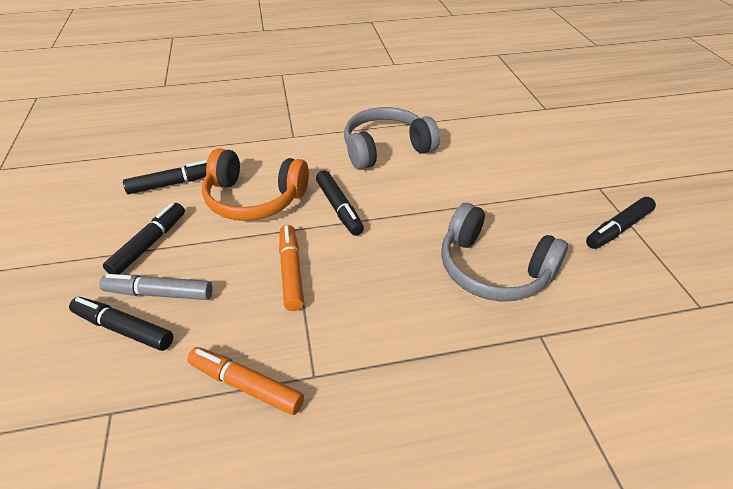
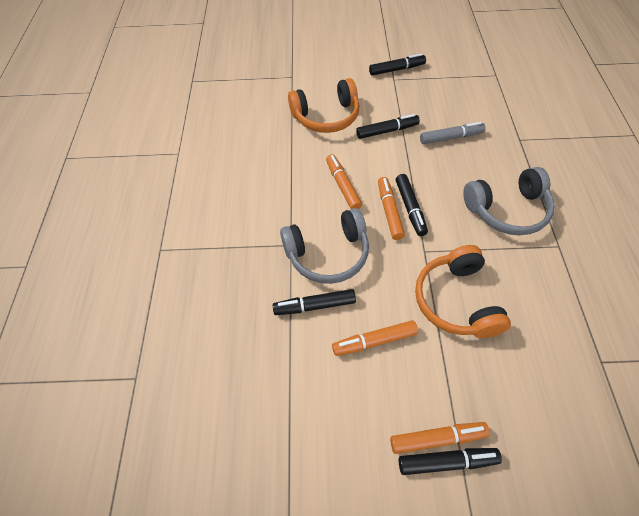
orange headphones: 1 -> 2
orange marker: 2 -> 4

